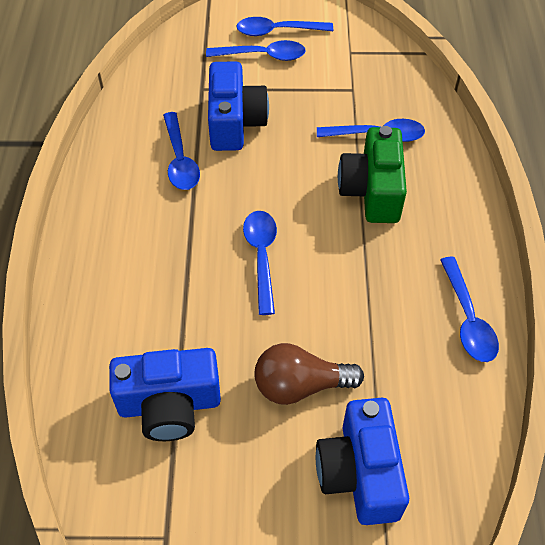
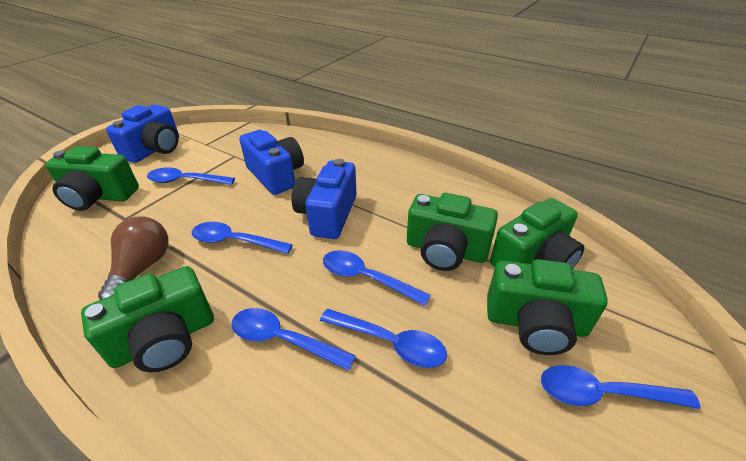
green camera: 1 -> 5

